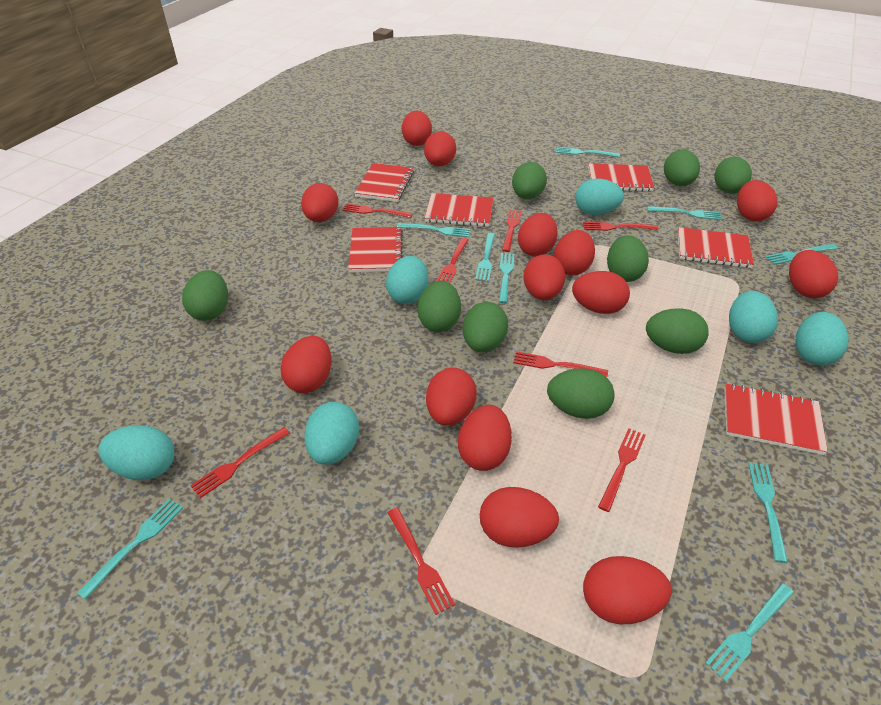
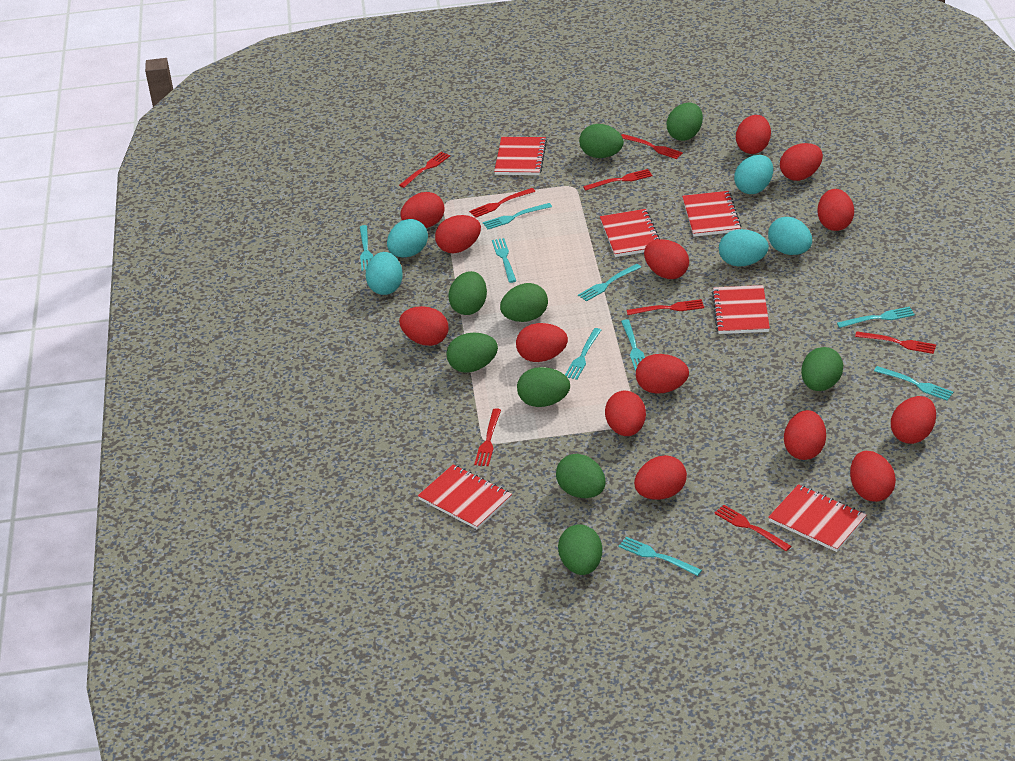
turquoise egg: 6 -> 5

